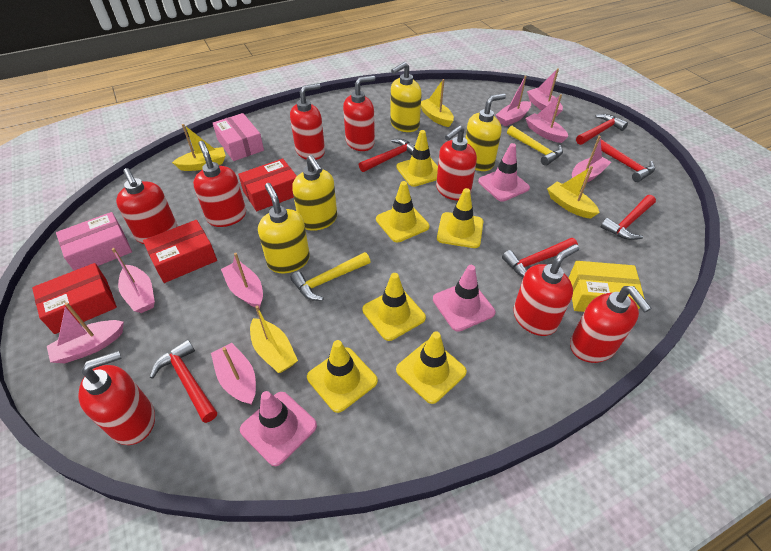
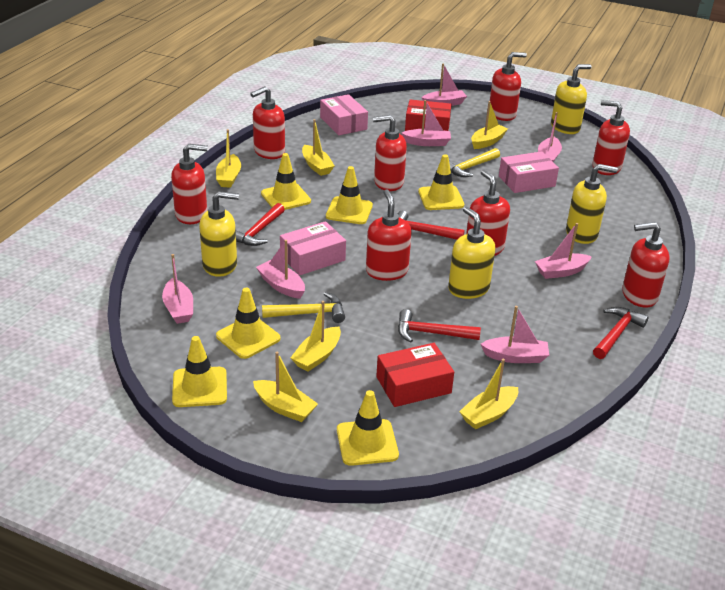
pink boat: 8 -> 7
pink box: 2 -> 3
pink traffic cone: 3 -> 0
red box: 3 -> 2
red hammer: 6 -> 4
yellow boat: 4 -> 6
yellow box: 1 -> 0

